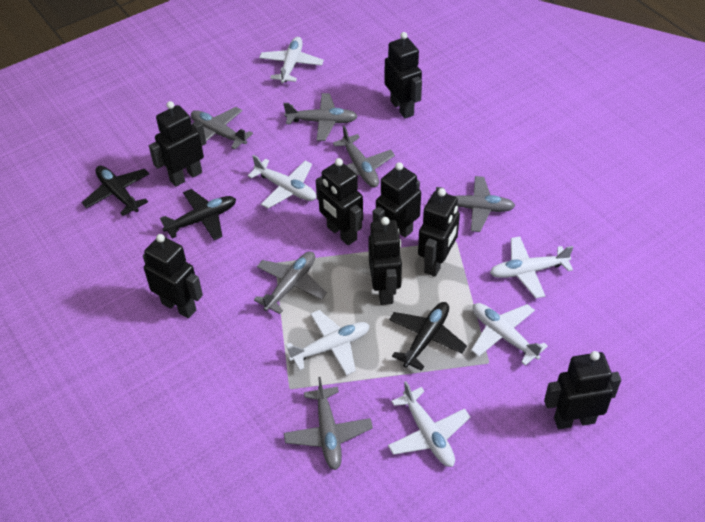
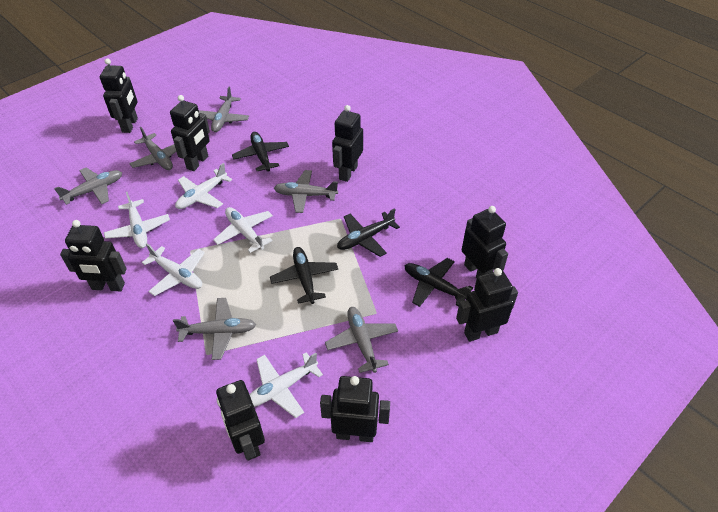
black plane: 3 -> 4
white plane: 6 -> 5

